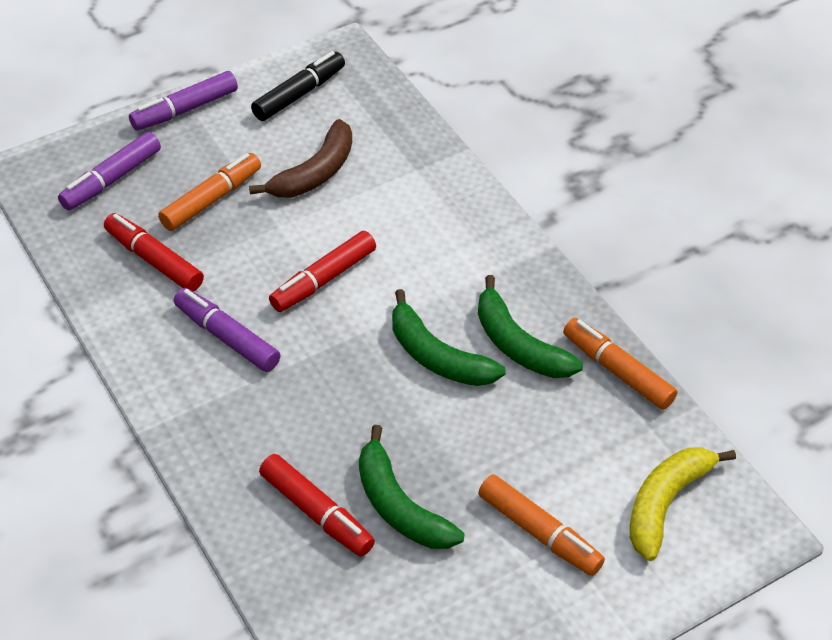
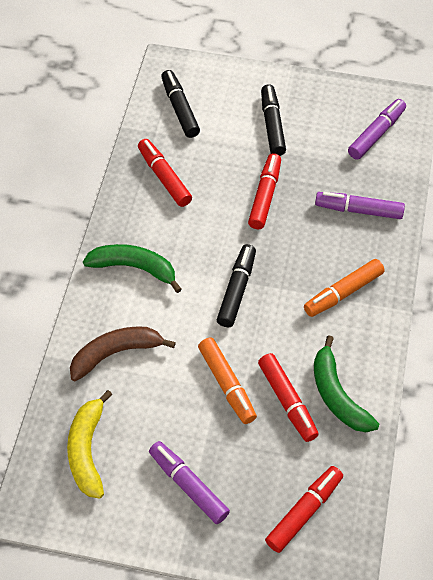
black marker: 1 -> 3
green banana: 3 -> 2
orange marker: 3 -> 2
red marker: 3 -> 4

